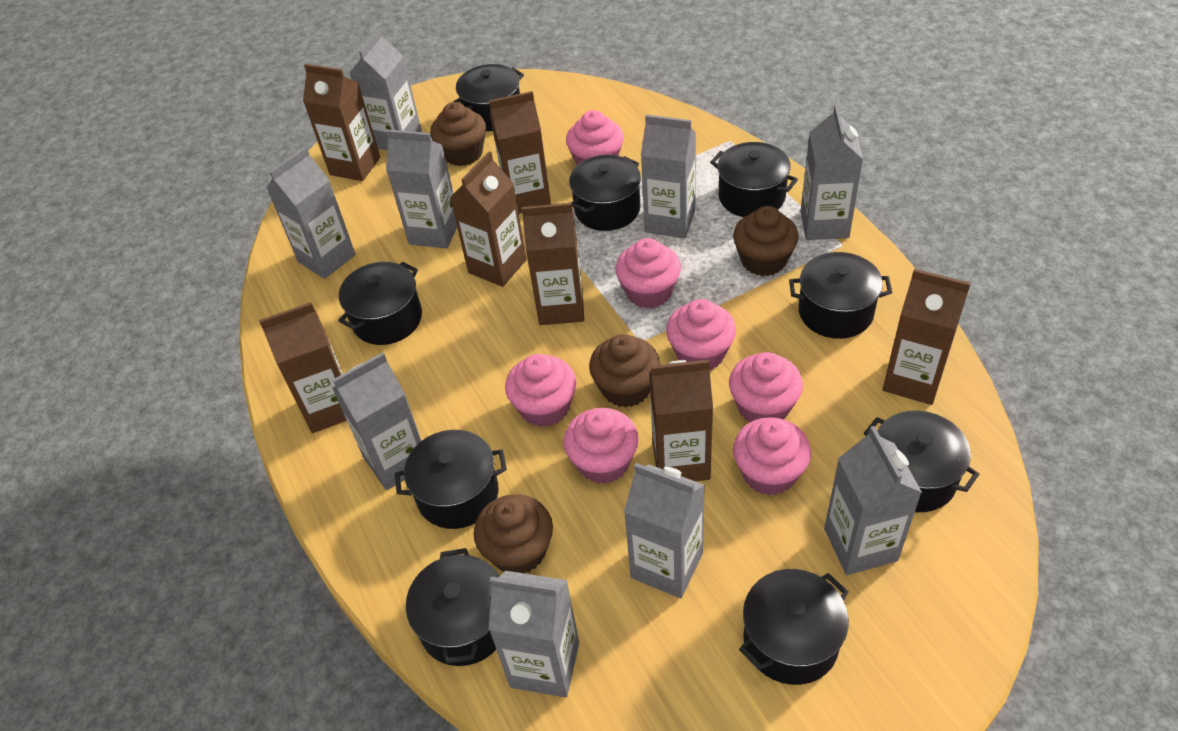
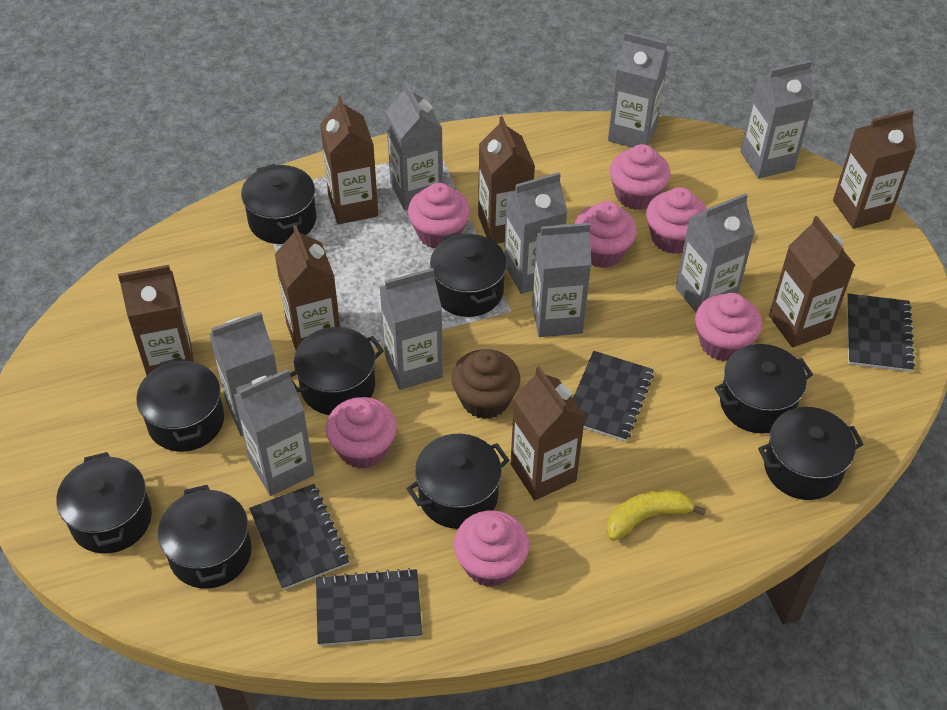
black notebook: 0 -> 4
brown cupcake: 4 -> 1
yellow banana: 0 -> 1

